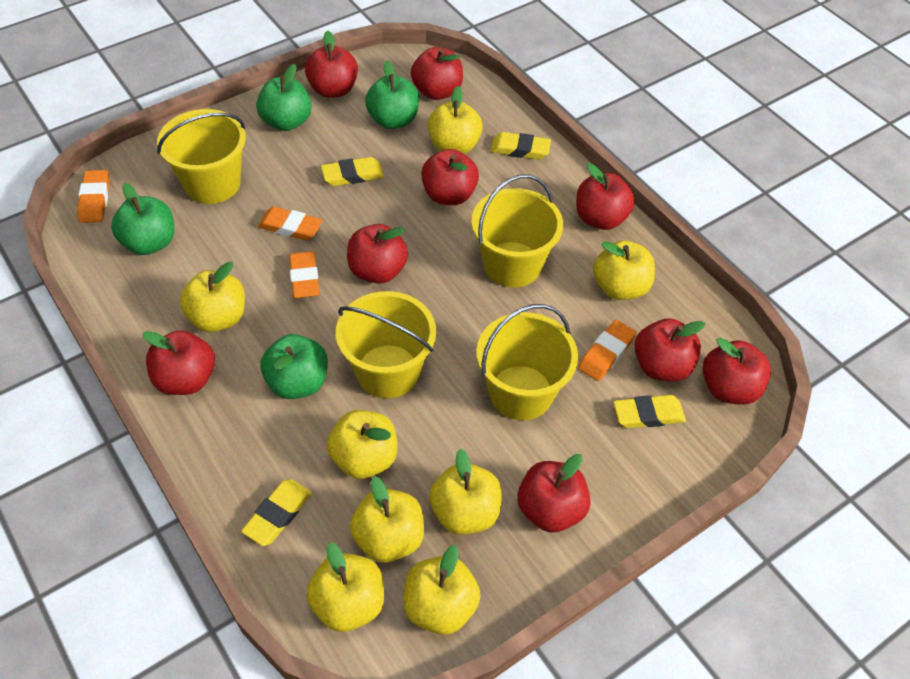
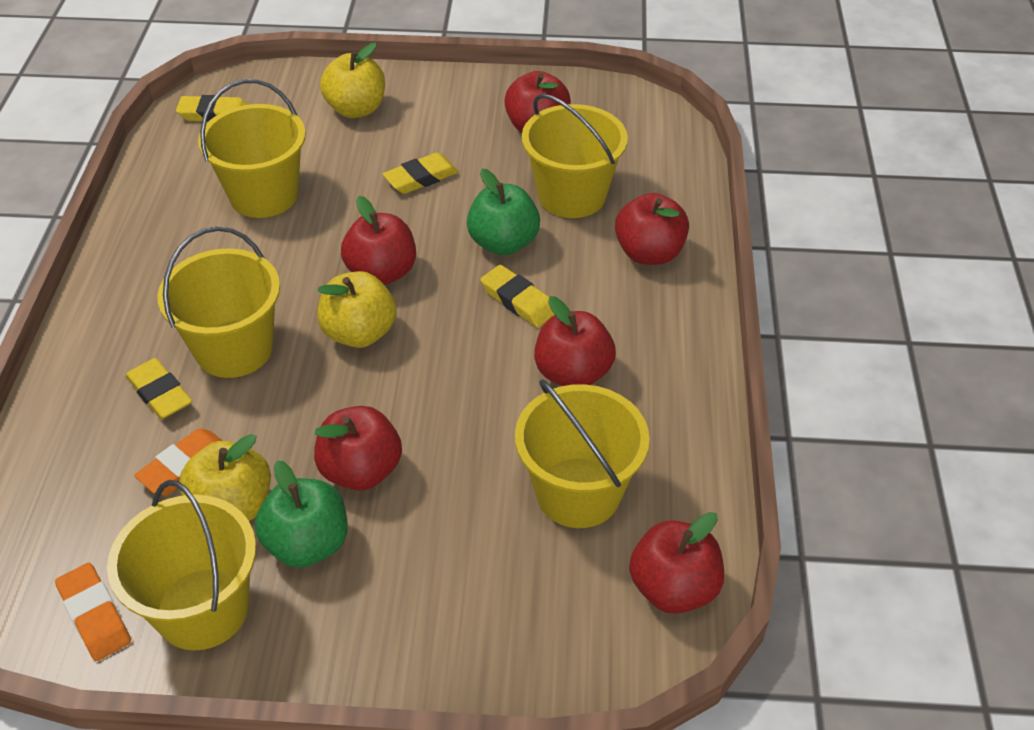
green apple: 4 -> 2
orange eraser: 4 -> 2
red apple: 9 -> 6
yellow apple: 8 -> 3
yellow bucket: 4 -> 5

